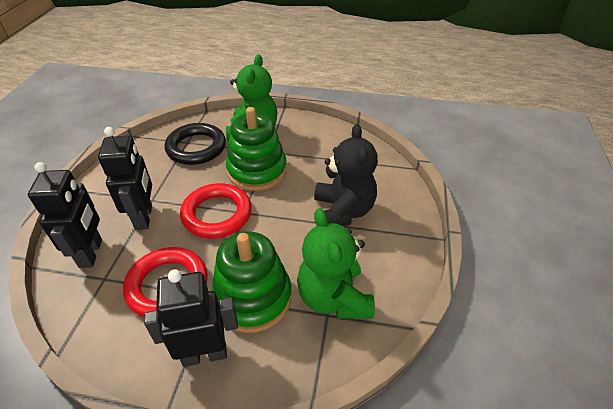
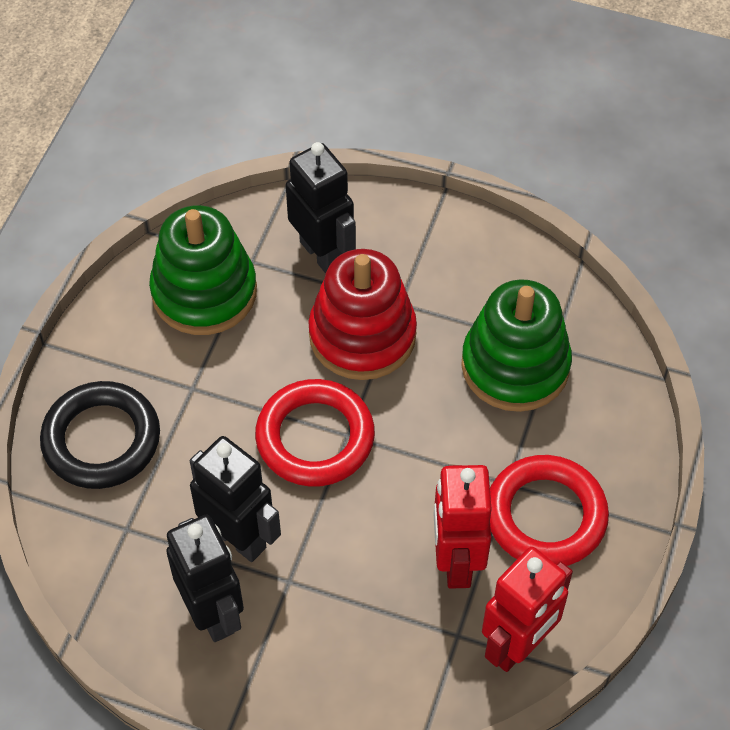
black teddy bear: 1 -> 0
green teddy bear: 2 -> 0
red robot: 0 -> 2
red stacking toy: 0 -> 1

